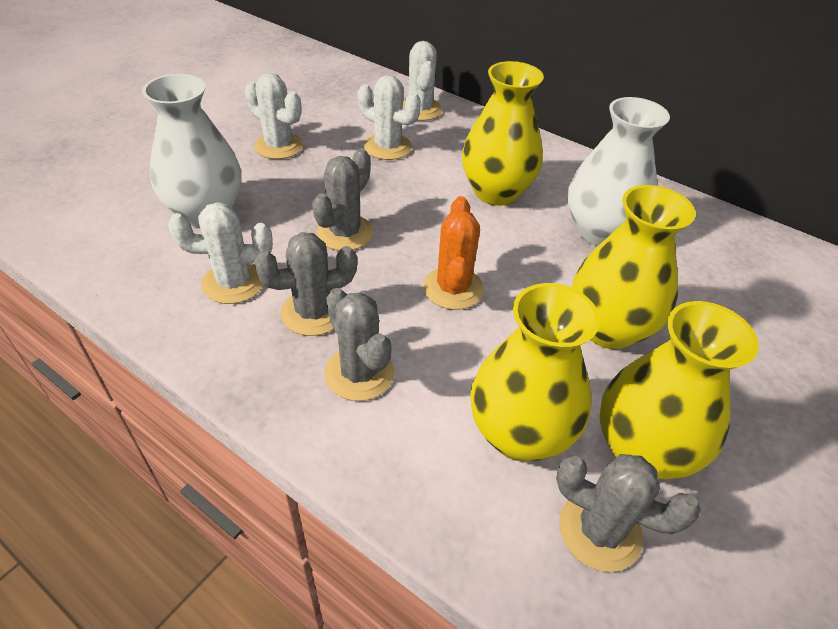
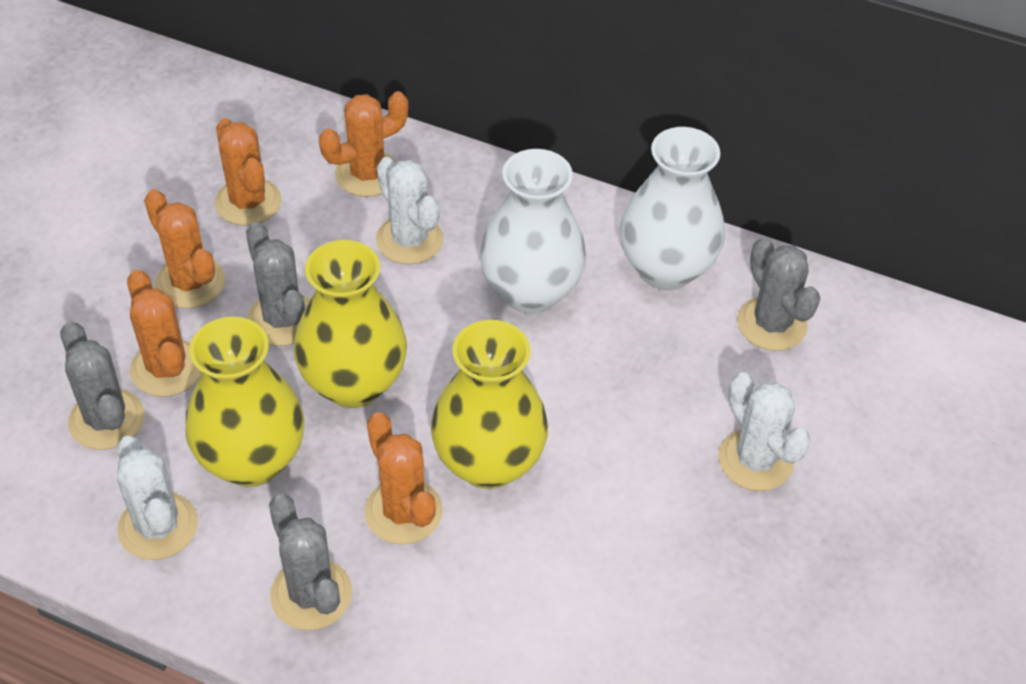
orange cactus: 1 -> 5
white cactus: 4 -> 3
yellow vase: 4 -> 3

